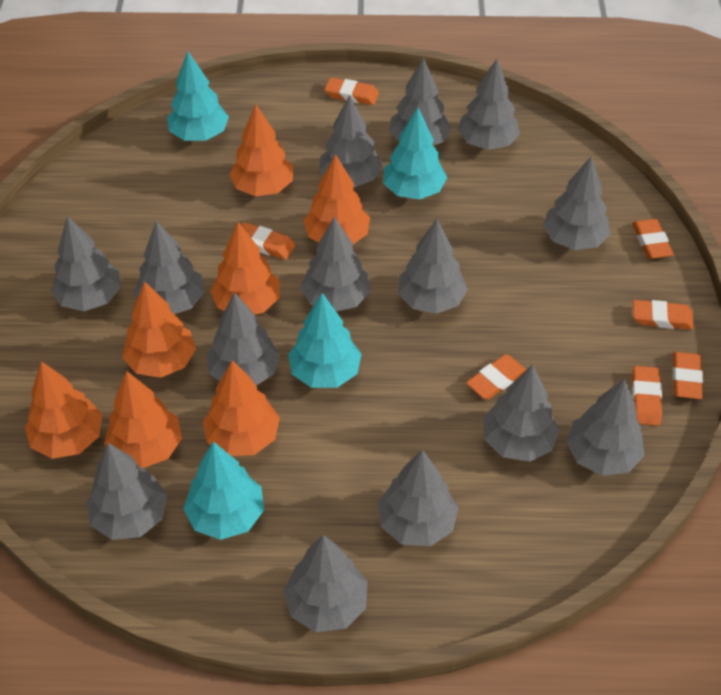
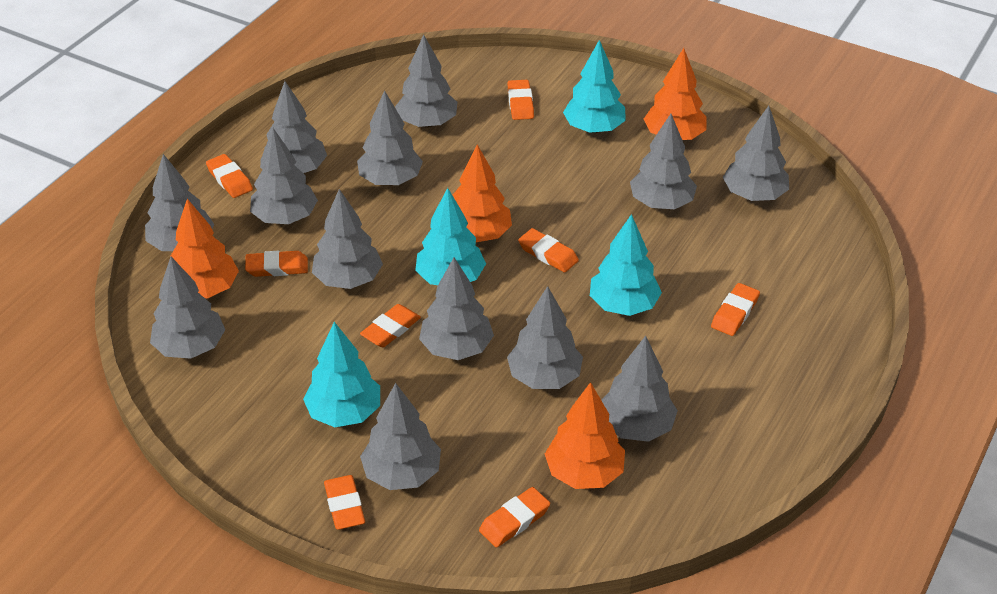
grey tree: 14 -> 13
orange eraser: 7 -> 8
orange tree: 7 -> 4

